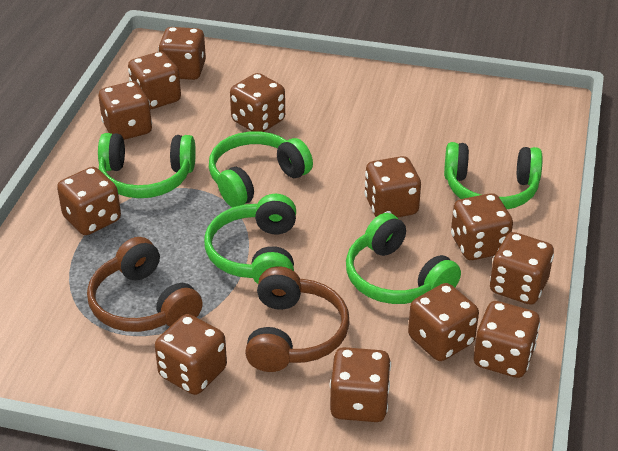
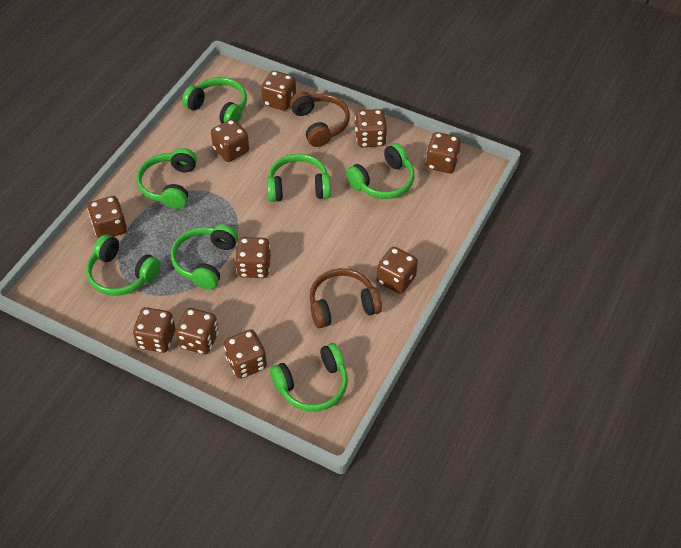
brown dice: 12 -> 10
green headphones: 5 -> 7

